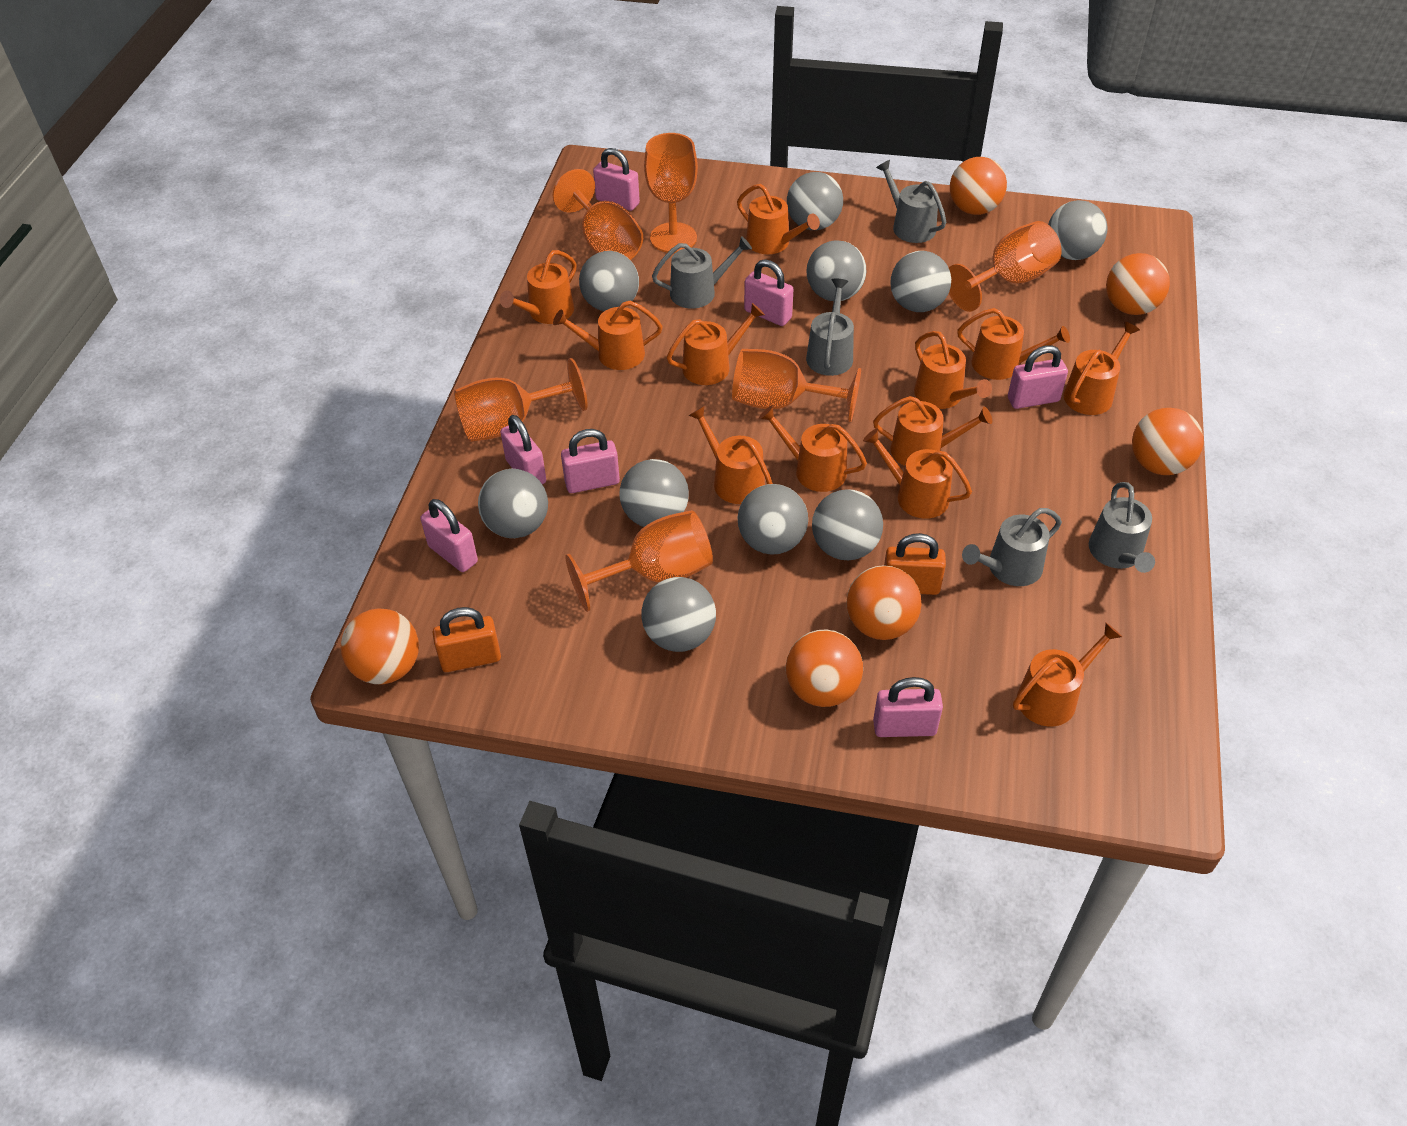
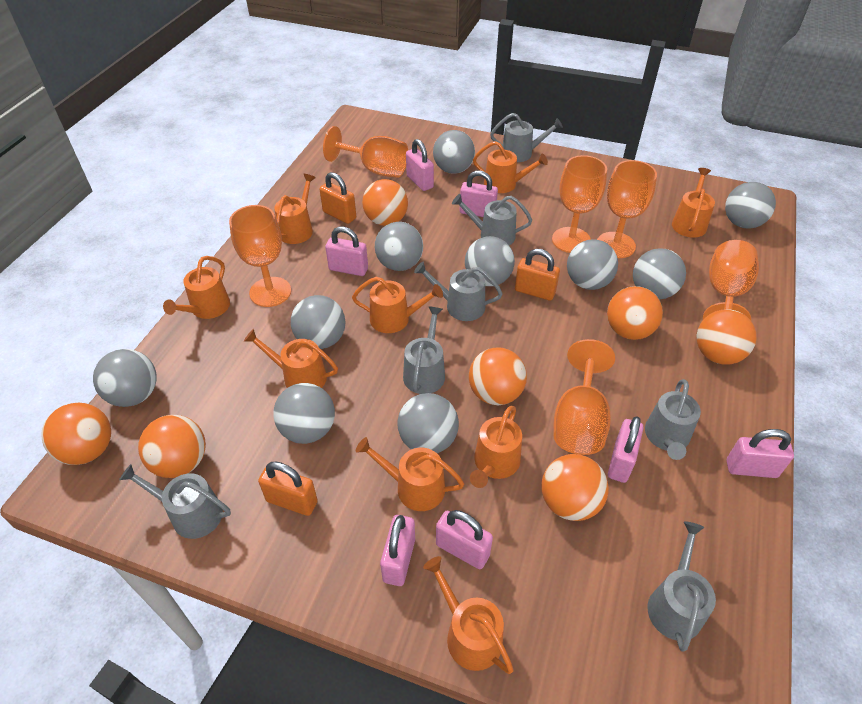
grey watering can: 5 -> 7
orange ball: 6 -> 7
orange padlock: 2 -> 3
orange watering can: 12 -> 9

